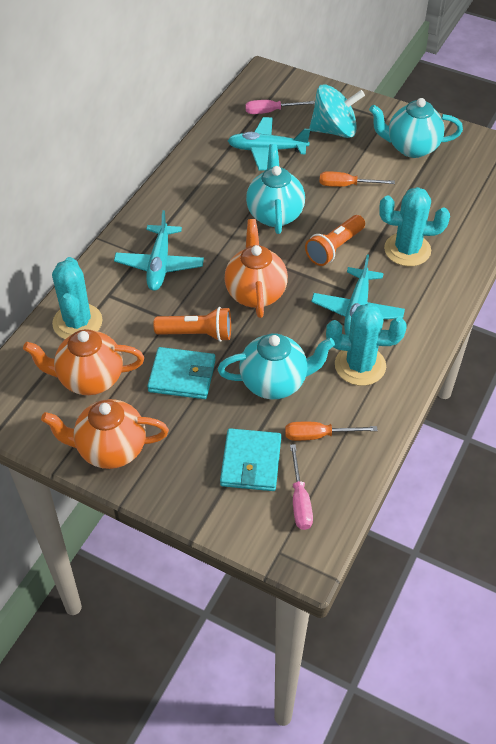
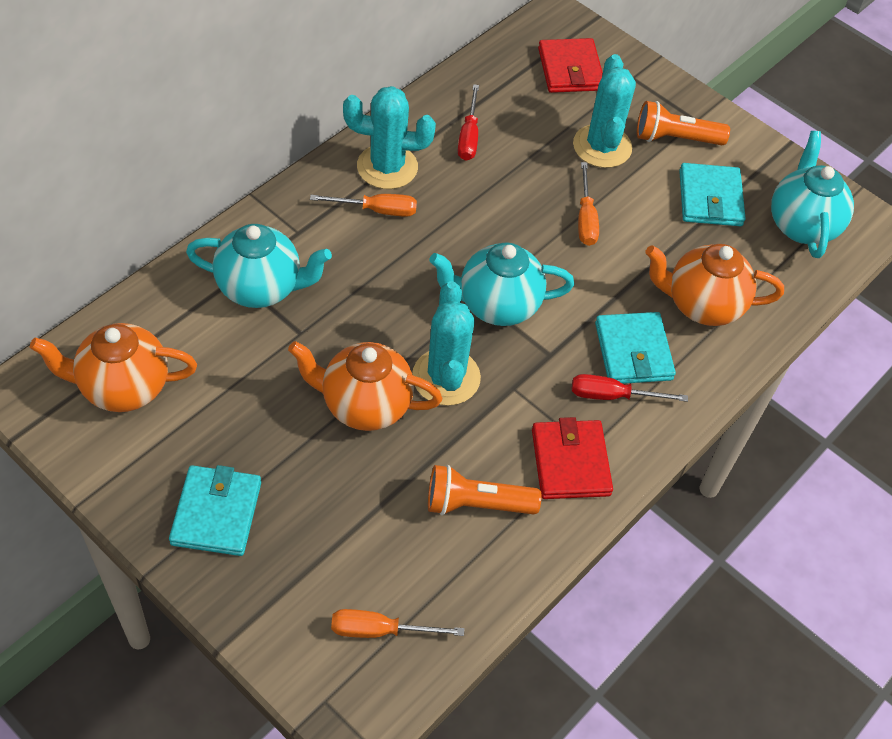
orange screwdriver: 2 -> 3
pink screwdriver: 2 -> 0
red screwdriver: 0 -> 2
red wallet: 0 -> 2
turquoise plane: 3 -> 0
turquoise spinning top: 1 -> 0
turquoise wallet: 2 -> 3

